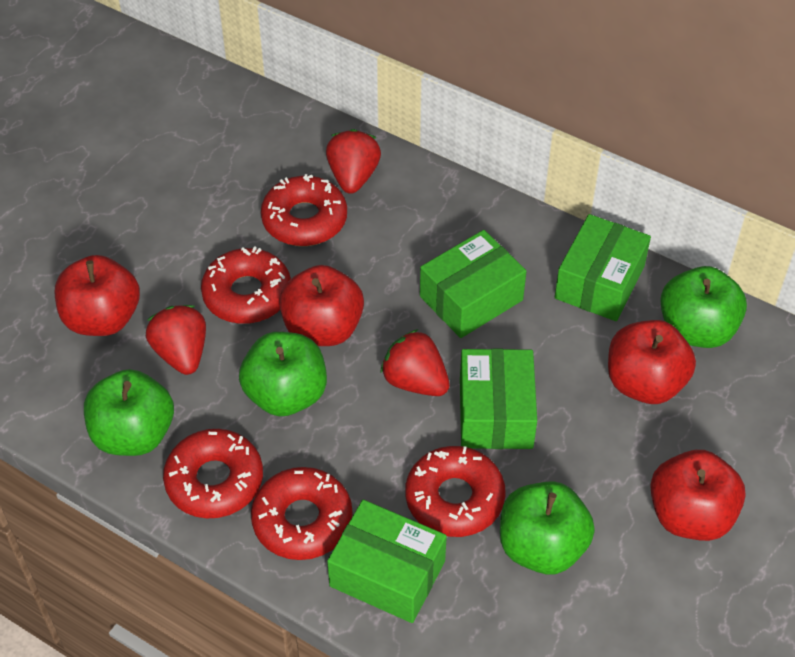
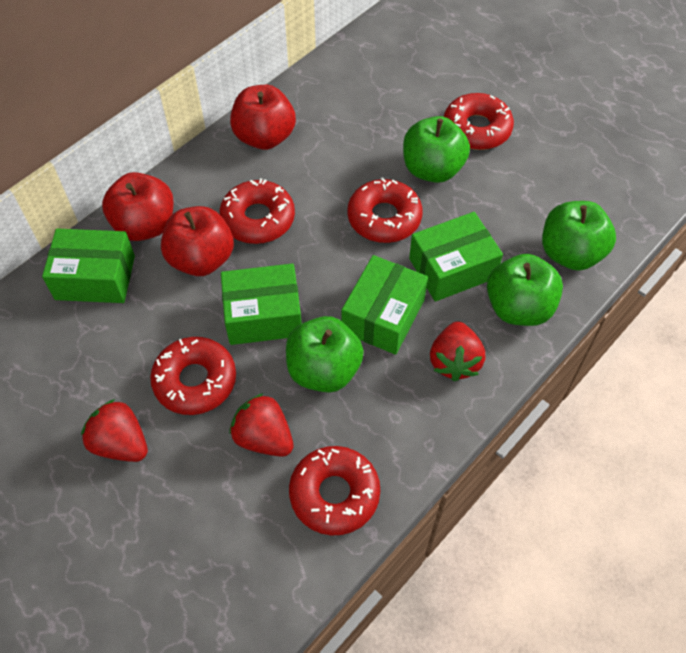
red apple: 4 -> 3

